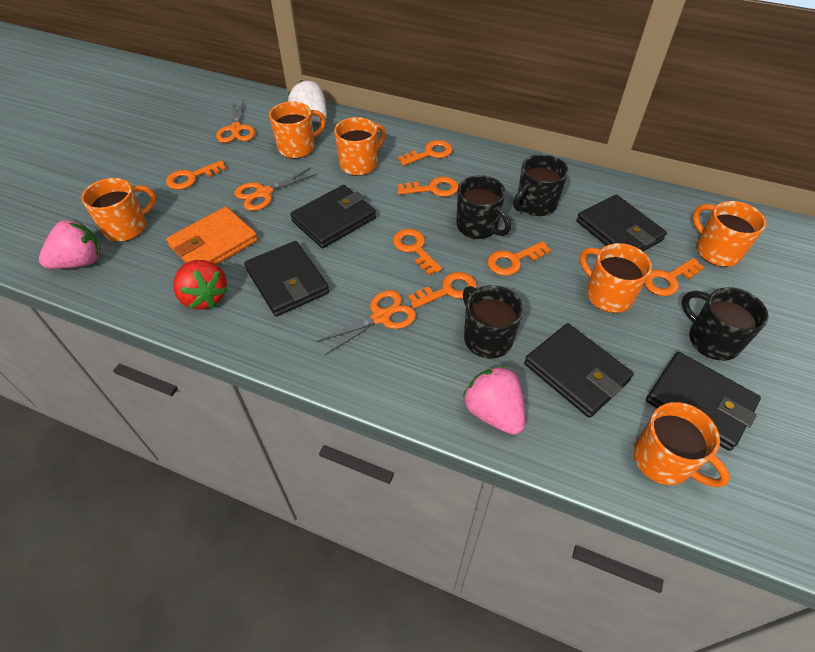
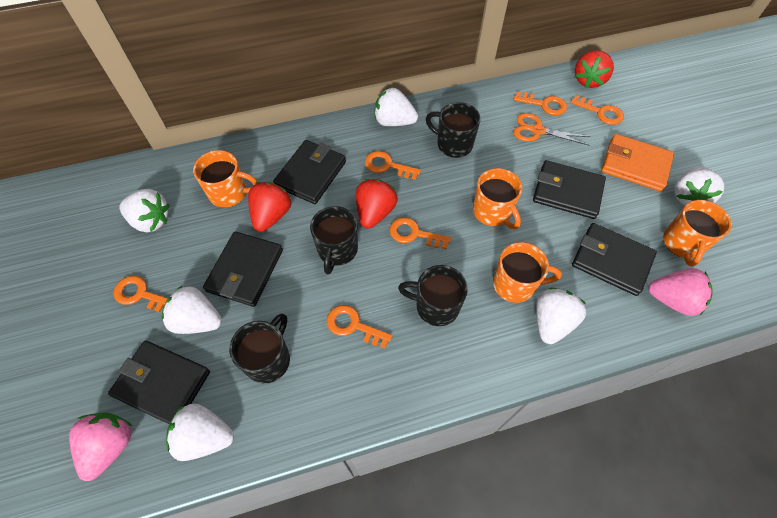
orange key: 7 -> 6
orange mug: 6 -> 4
orange scissors: 3 -> 1
red strawberry: 1 -> 3
white strawberry: 1 -> 6

